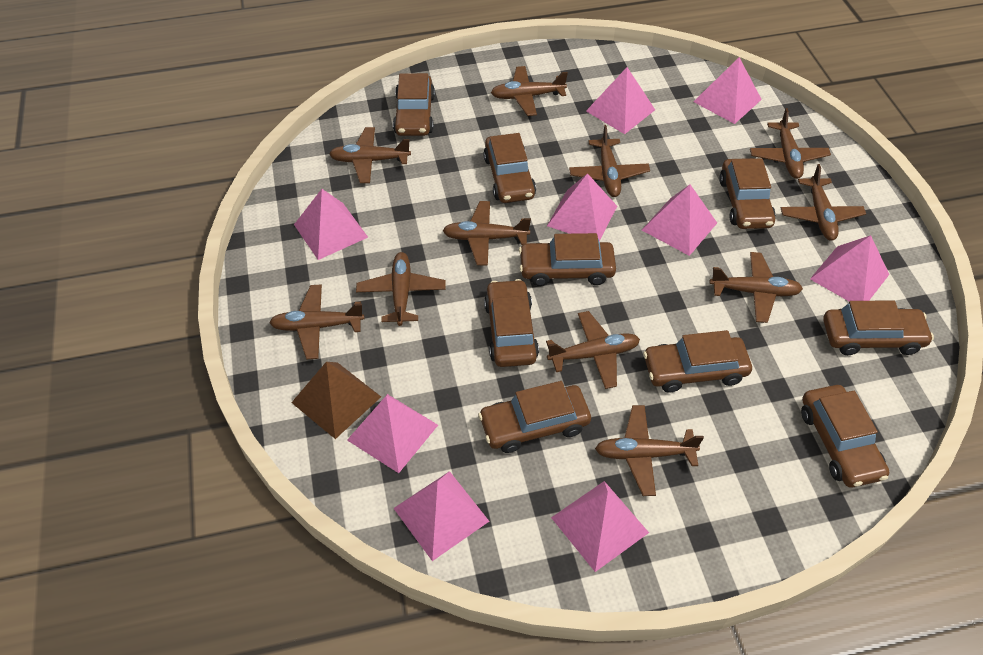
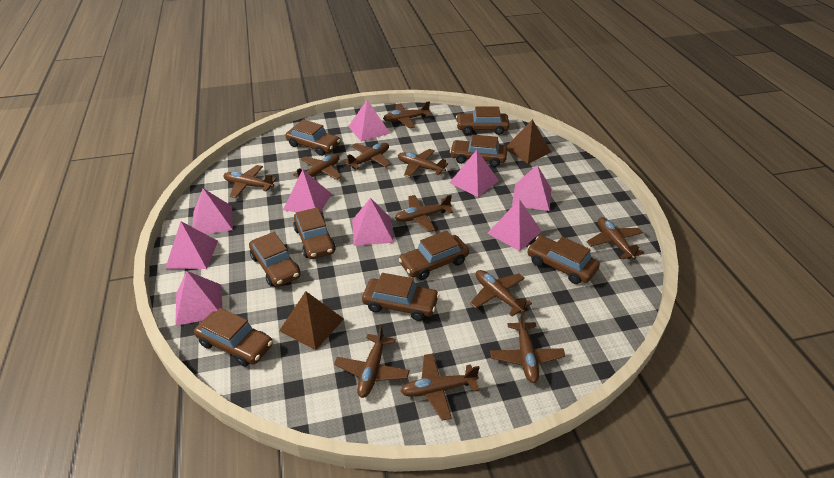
brown pyramid: 1 -> 2

